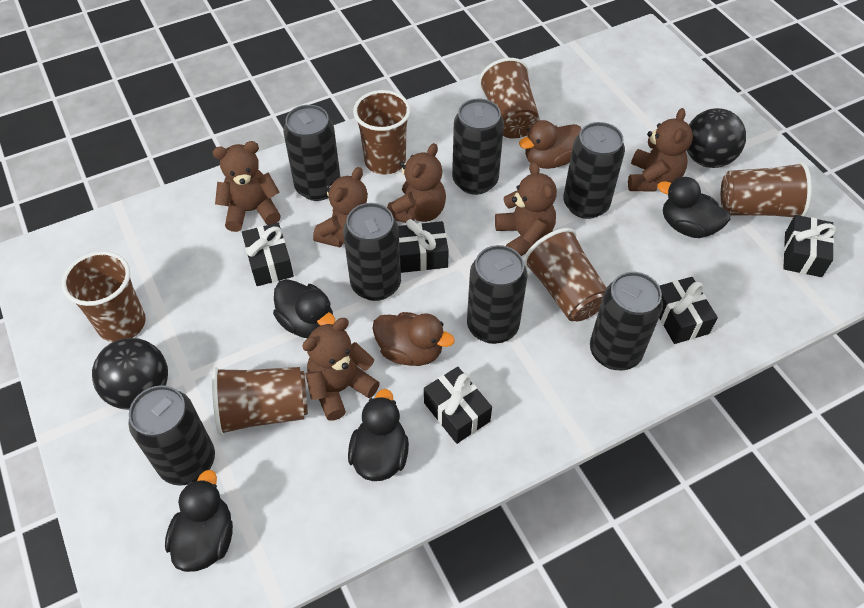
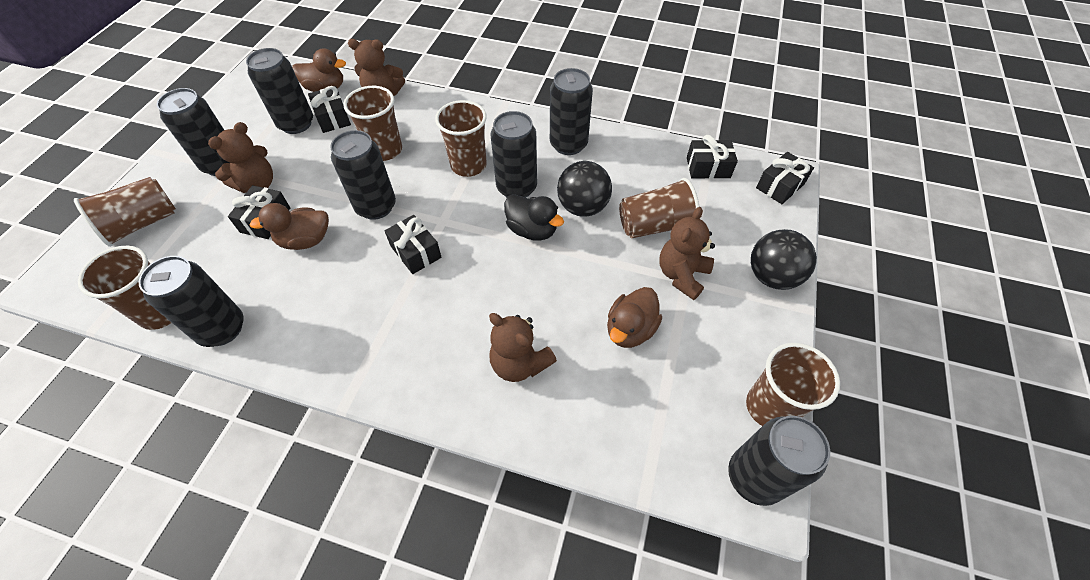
black duck: 4 -> 1
brown duck: 2 -> 3
brown teddy bear: 6 -> 4

